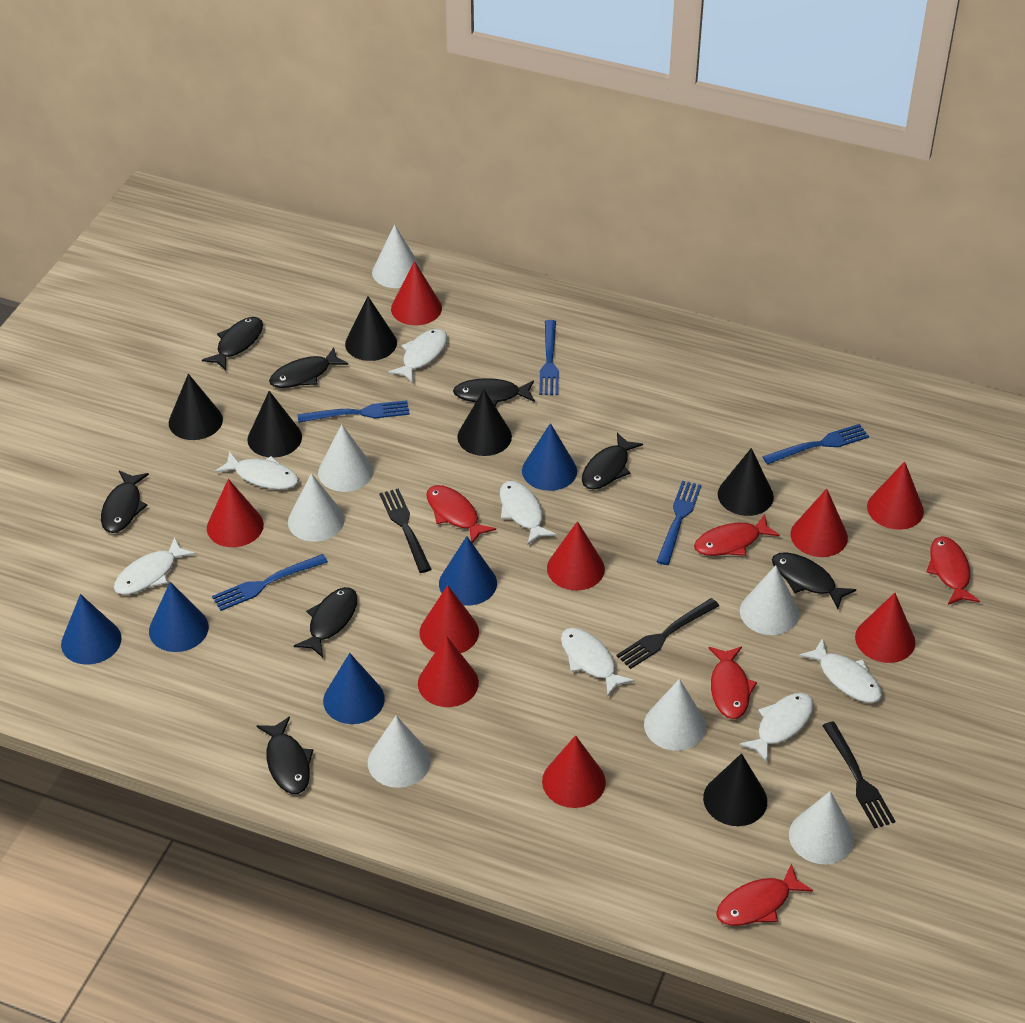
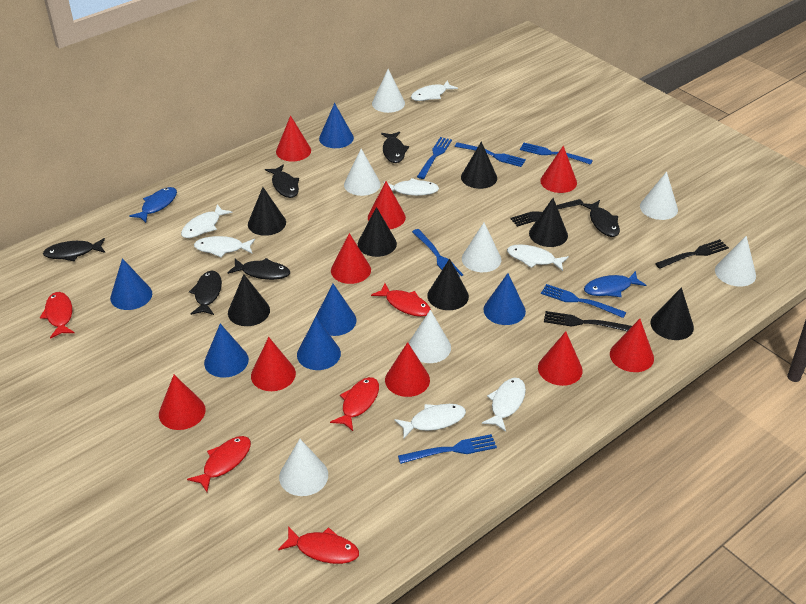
black cone: 6 -> 7
black fish: 8 -> 6
blue cone: 5 -> 6
blue fish: 0 -> 2
blue fork: 5 -> 6

